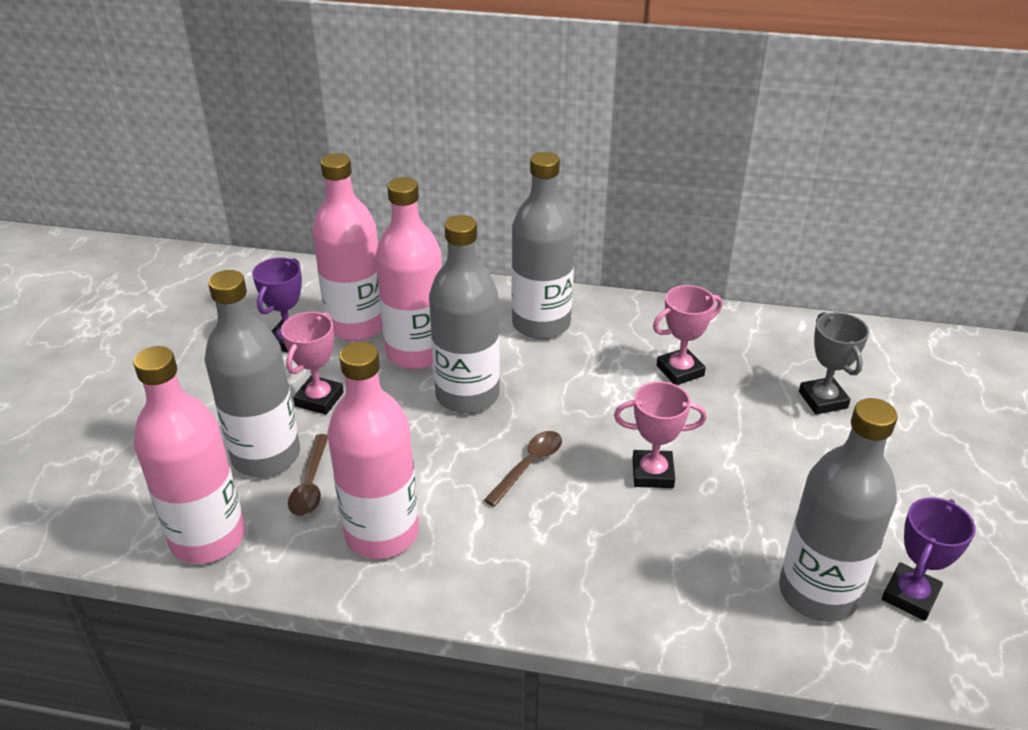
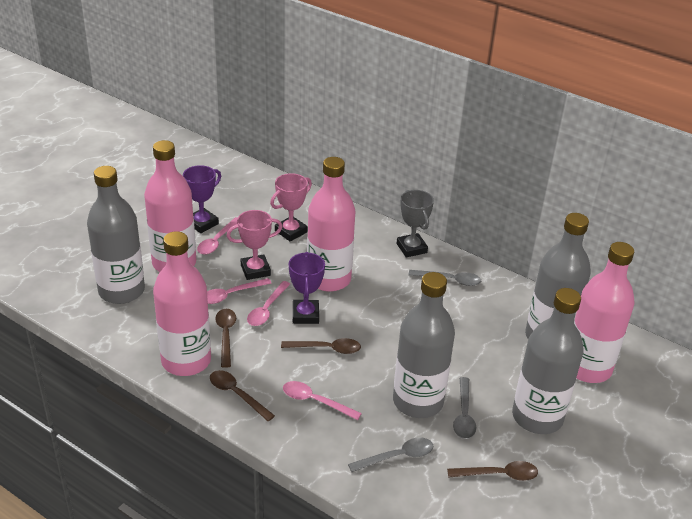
brown spoon: 2 -> 4
grey spoon: 0 -> 3
pink spoon: 0 -> 4
pink trophy: 3 -> 2

